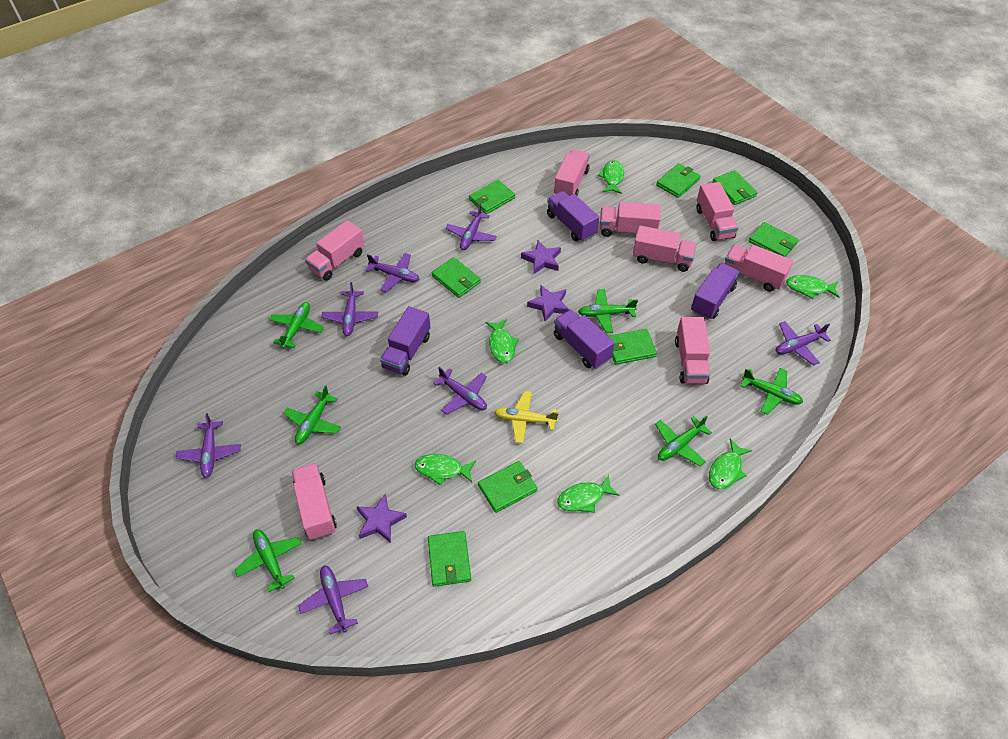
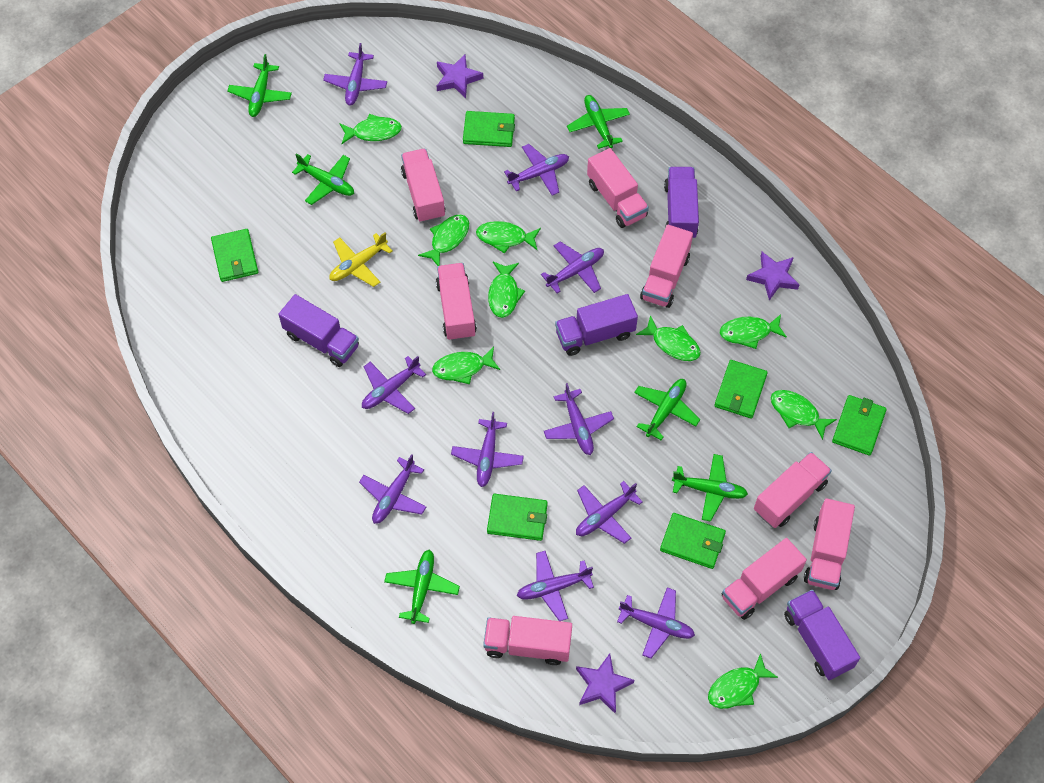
green fish: 6 -> 9
green wallet: 8 -> 6
purple plane: 7 -> 10

